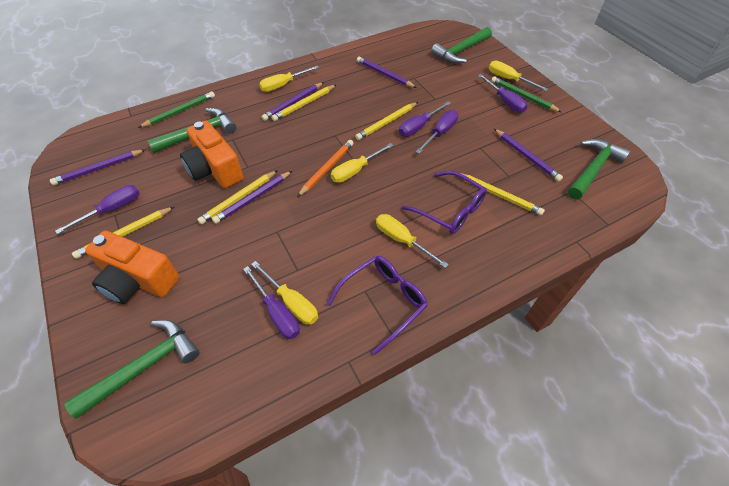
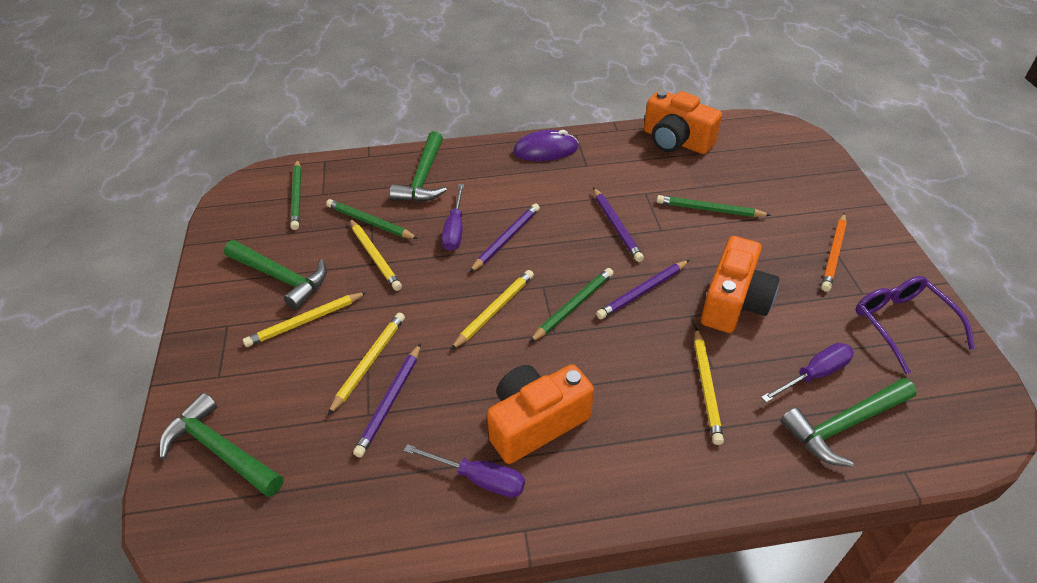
green pencil: 2 -> 4
orange camera: 2 -> 3
purple glasses: 2 -> 1
purple mouse: 0 -> 1
purple pencil: 5 -> 4
purple screwdriver: 5 -> 3
yellow screwdriver: 5 -> 0

